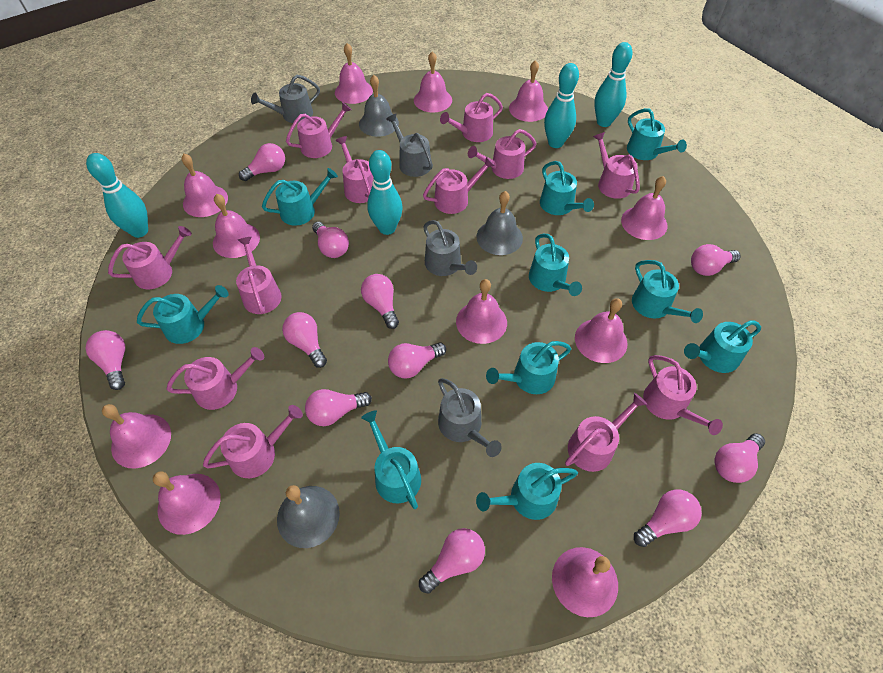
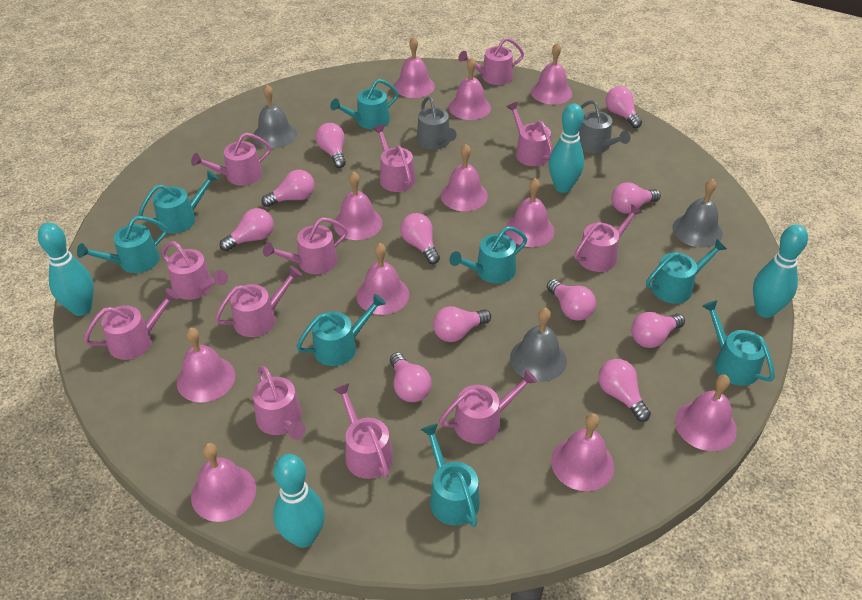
grey watering can: 4 -> 2
turquoise watering can: 10 -> 8

